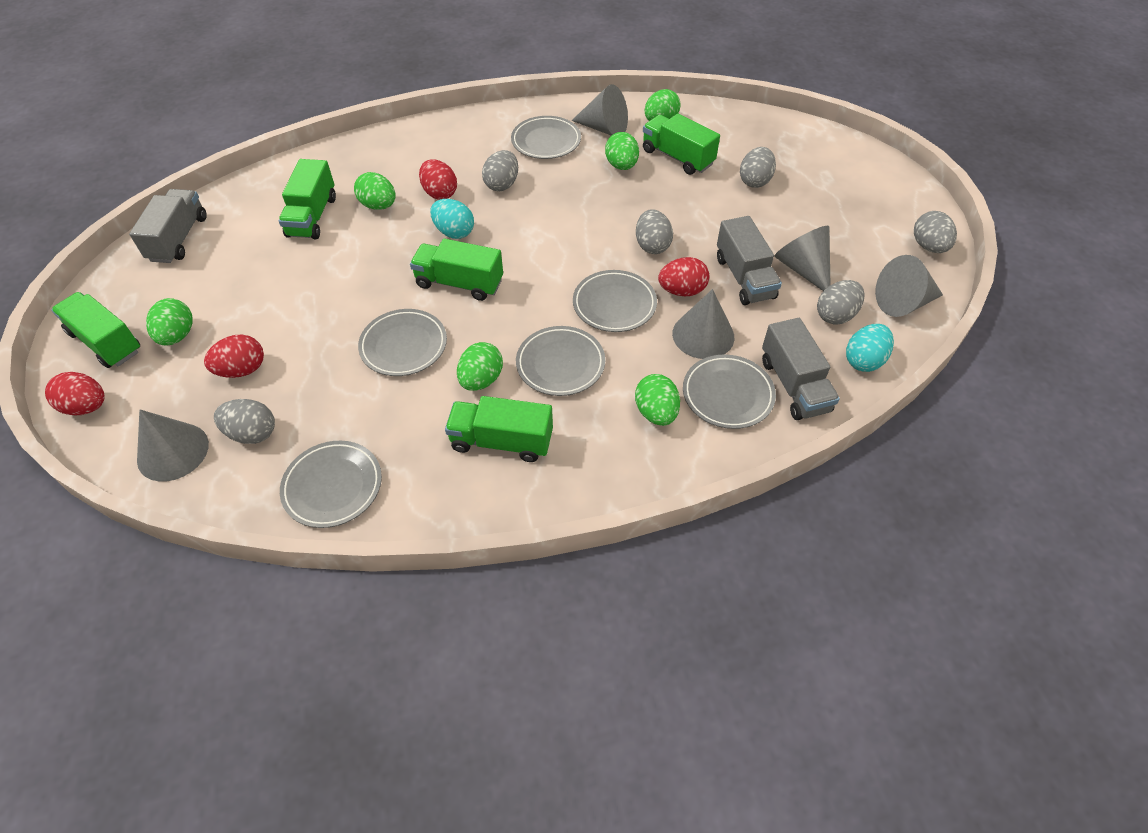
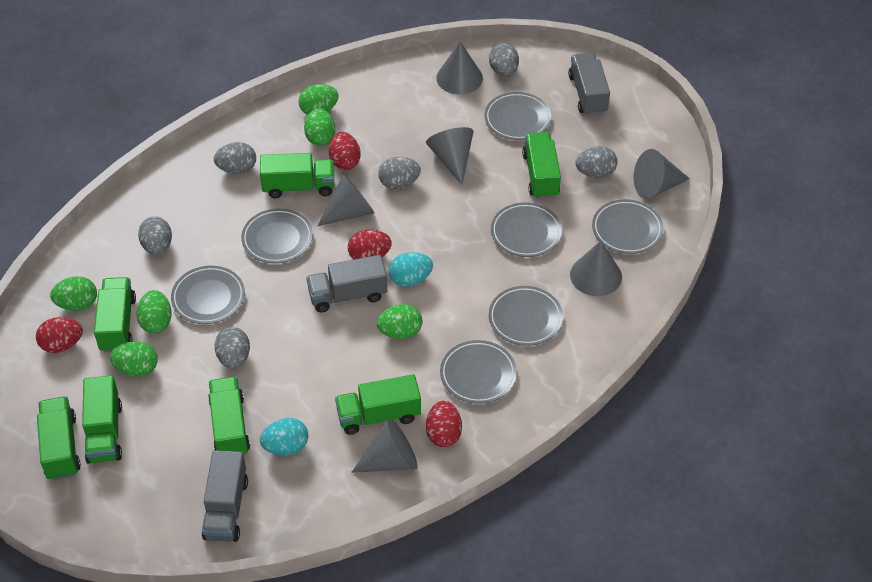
green truck: 5 -> 7
grey cone: 5 -> 6
grey plate: 6 -> 7

